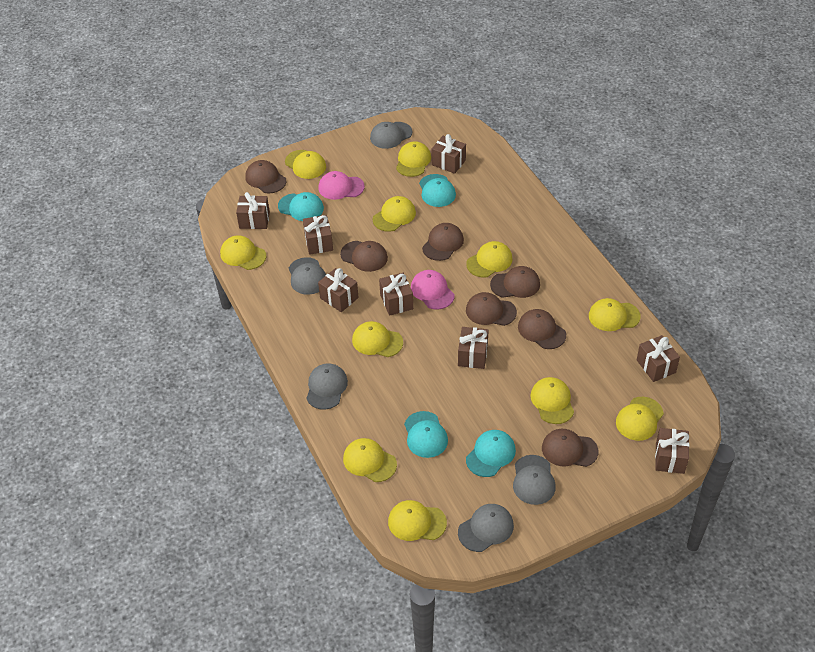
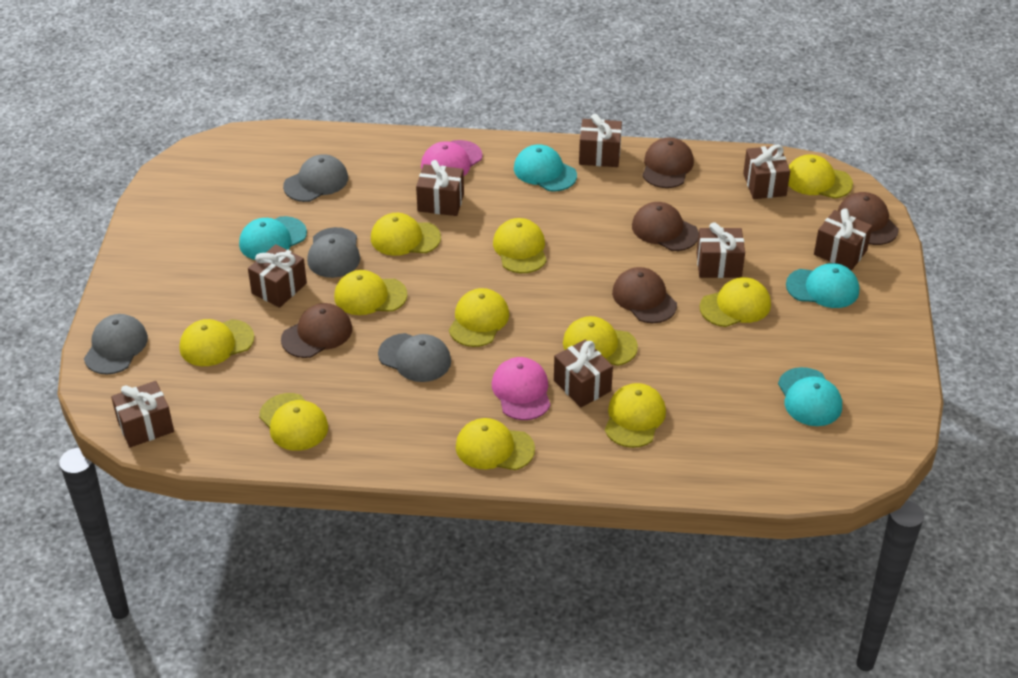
brown cap: 7 -> 5
grey cap: 5 -> 4

